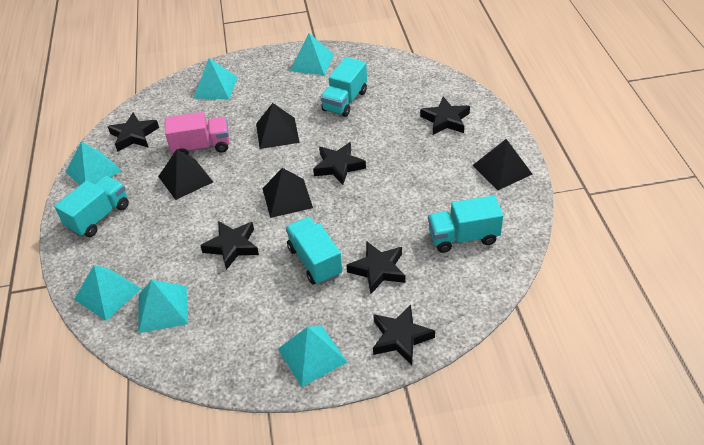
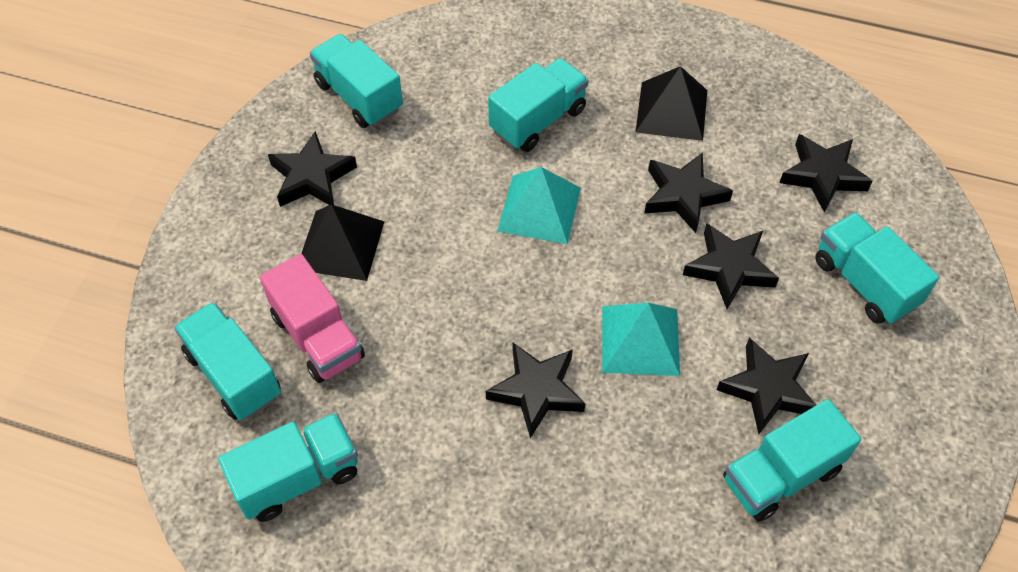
black pyramid: 4 -> 2
turquoise pyramid: 6 -> 2
turquoise truck: 4 -> 6

